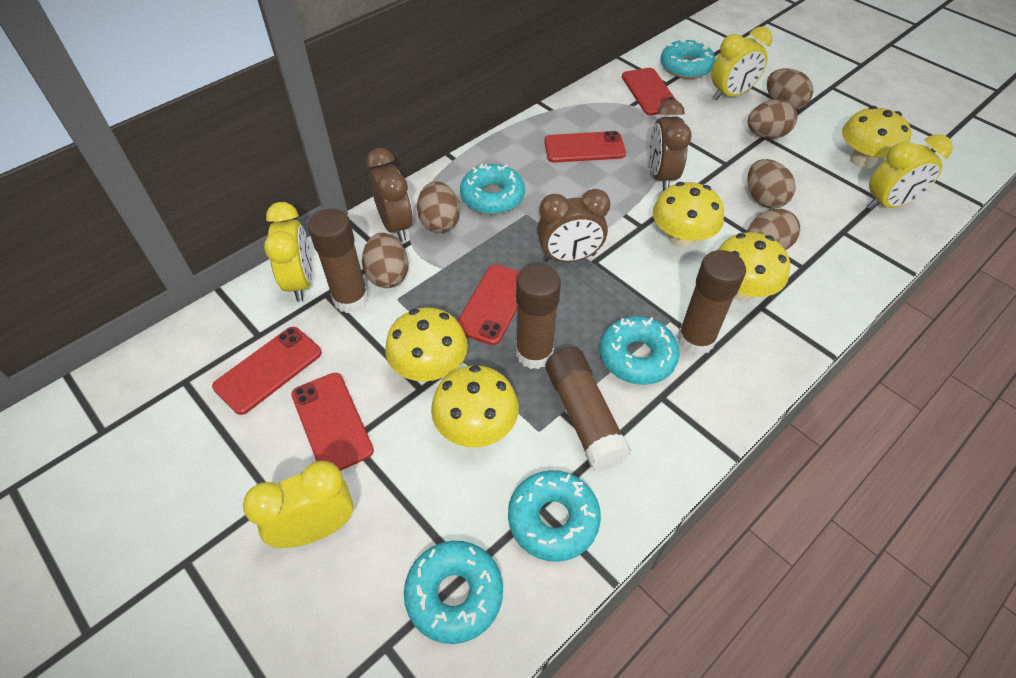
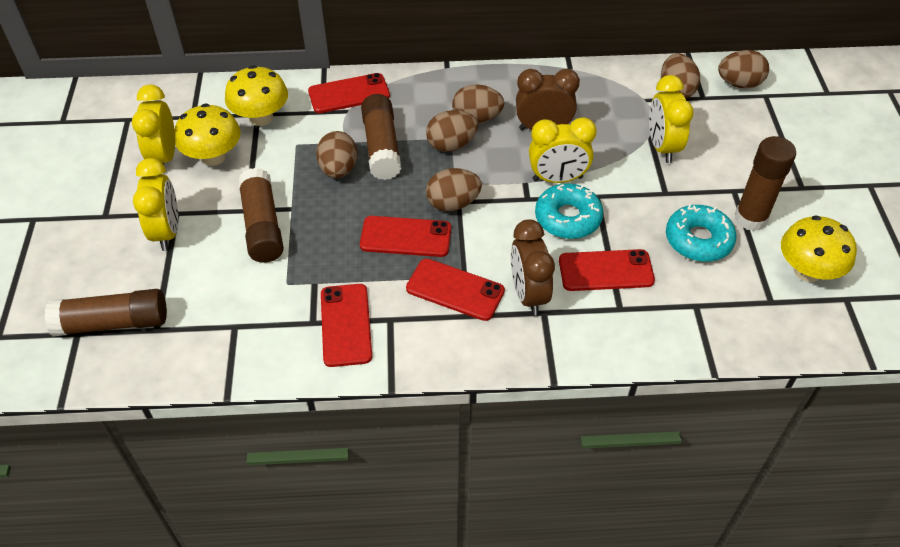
brown clock: 3 -> 2
turquoise donut: 5 -> 2
yellow mushroom: 5 -> 3

